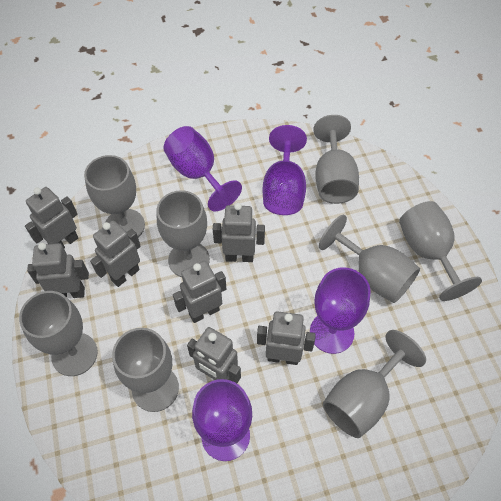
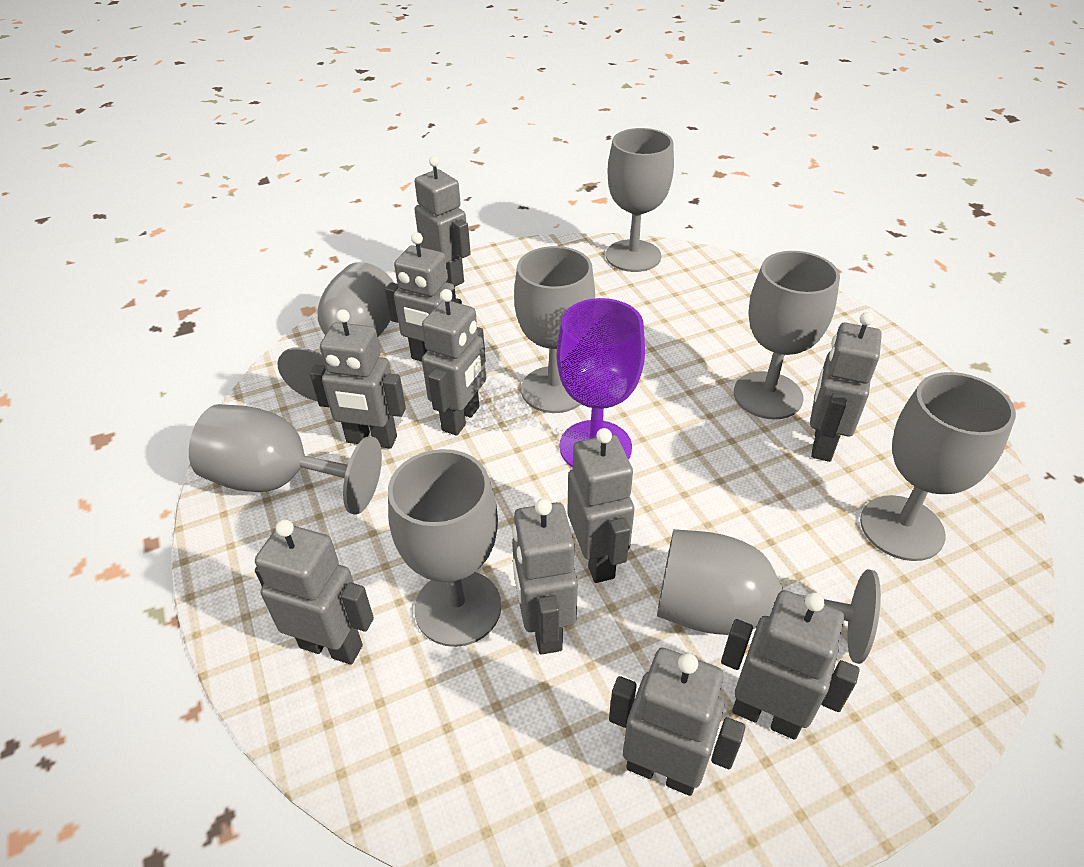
grey robot: 7 -> 10
purple goblet: 4 -> 1

